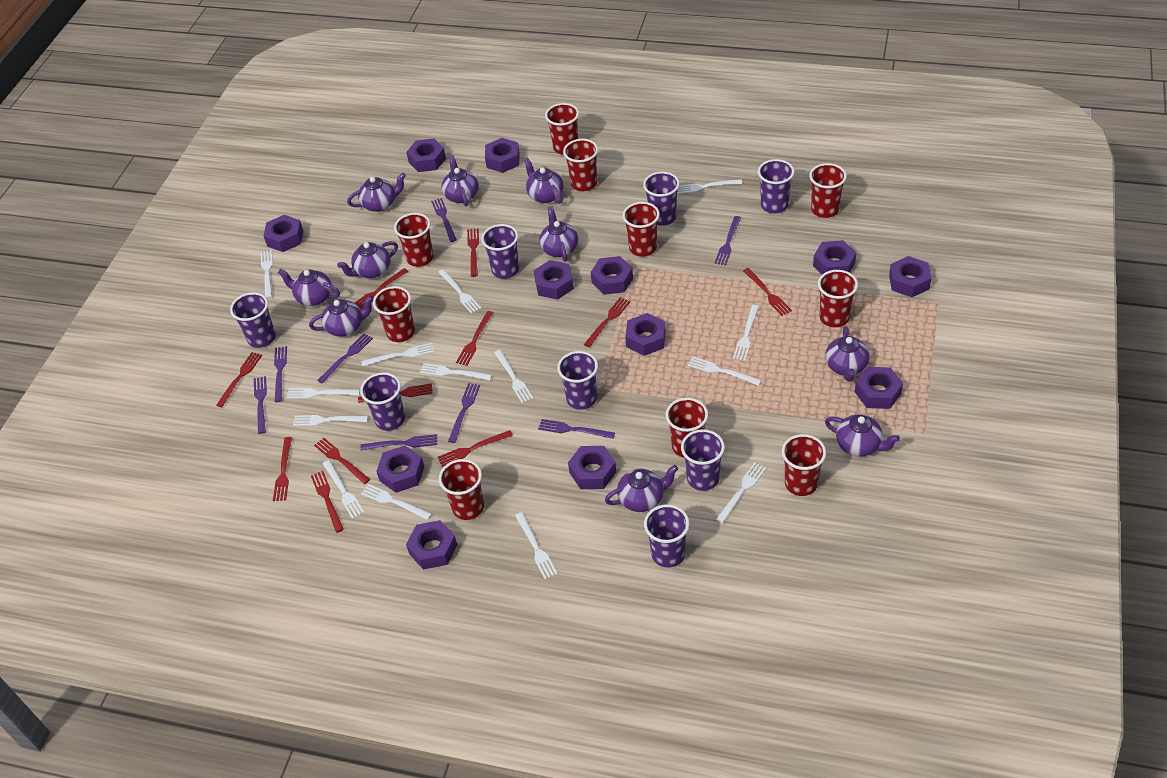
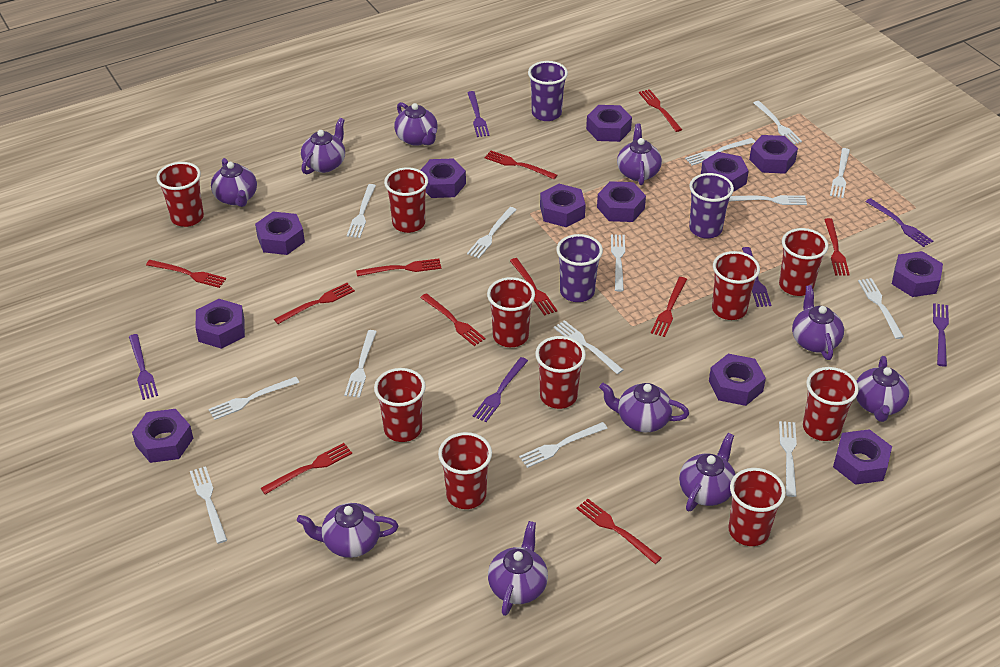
purple cup: 8 -> 3
purple fork: 8 -> 6

